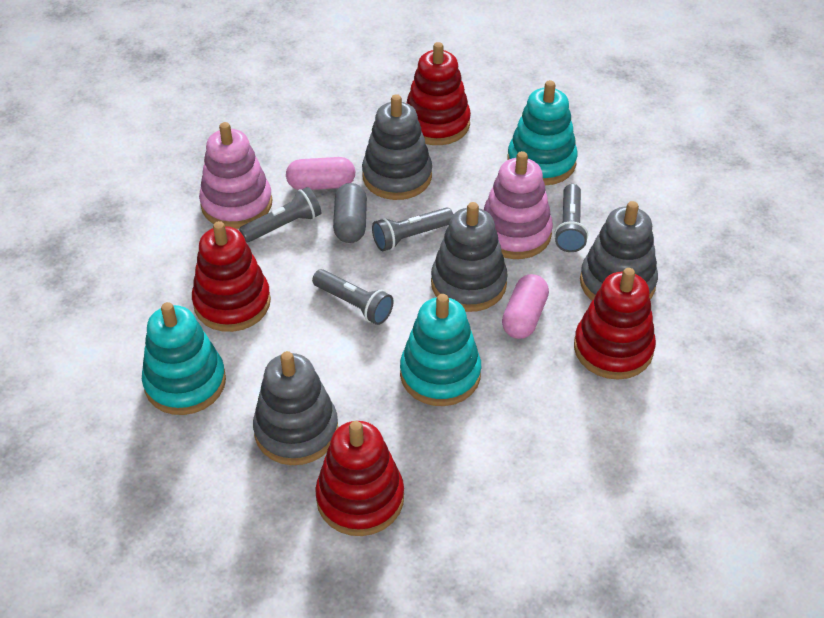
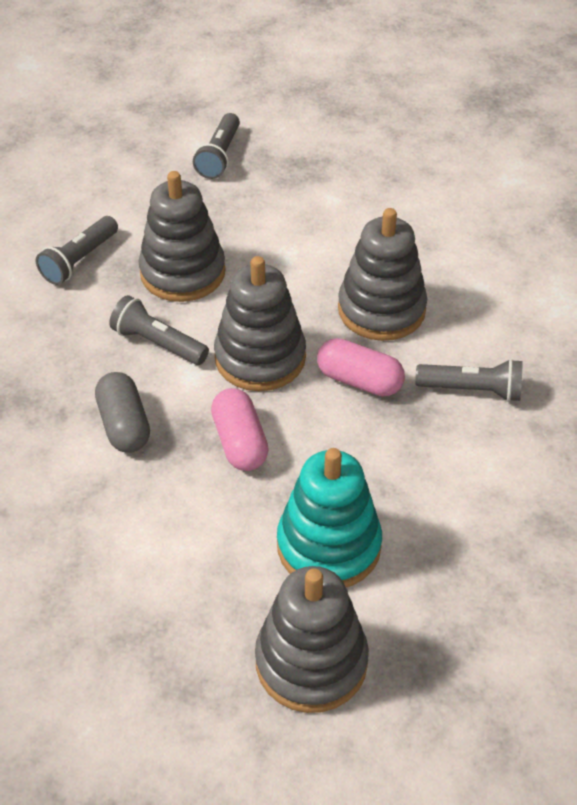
pink stacking toy: 2 -> 0
red stacking toy: 4 -> 0
turquoise stacking toy: 3 -> 1

